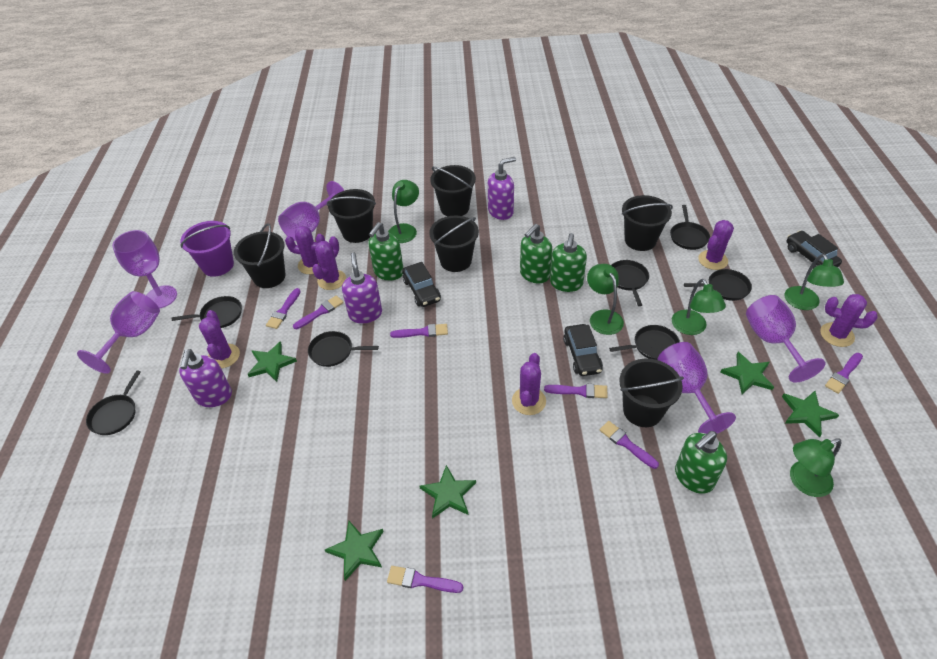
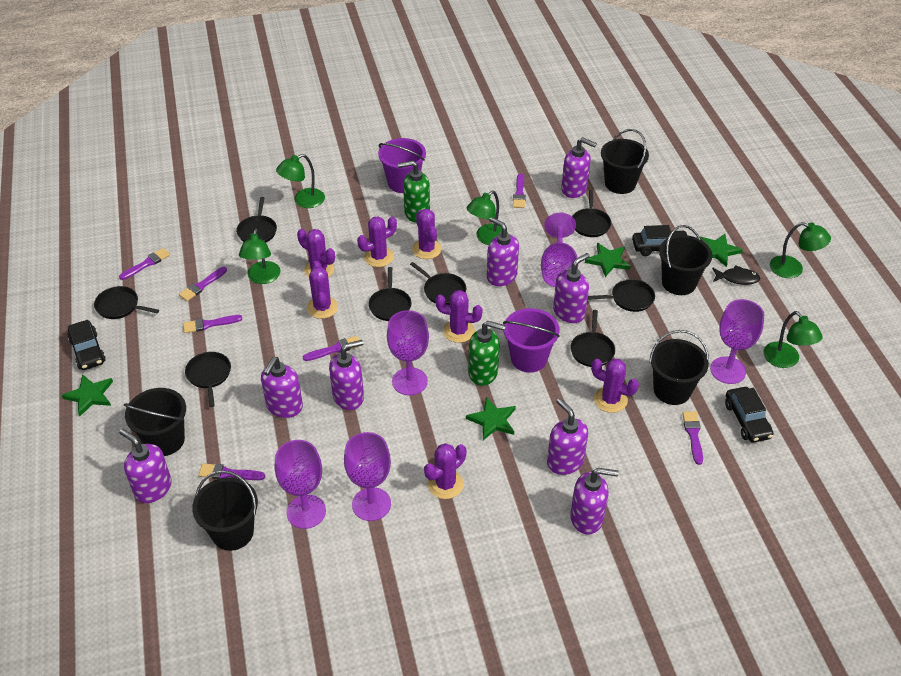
black bucket: 6 -> 5
black fish: 0 -> 1
black pan: 7 -> 8
green soap dispenser: 4 -> 2
green star: 5 -> 4
purple bucket: 1 -> 2
purple cactus: 6 -> 7
purple soap dispenser: 3 -> 8

